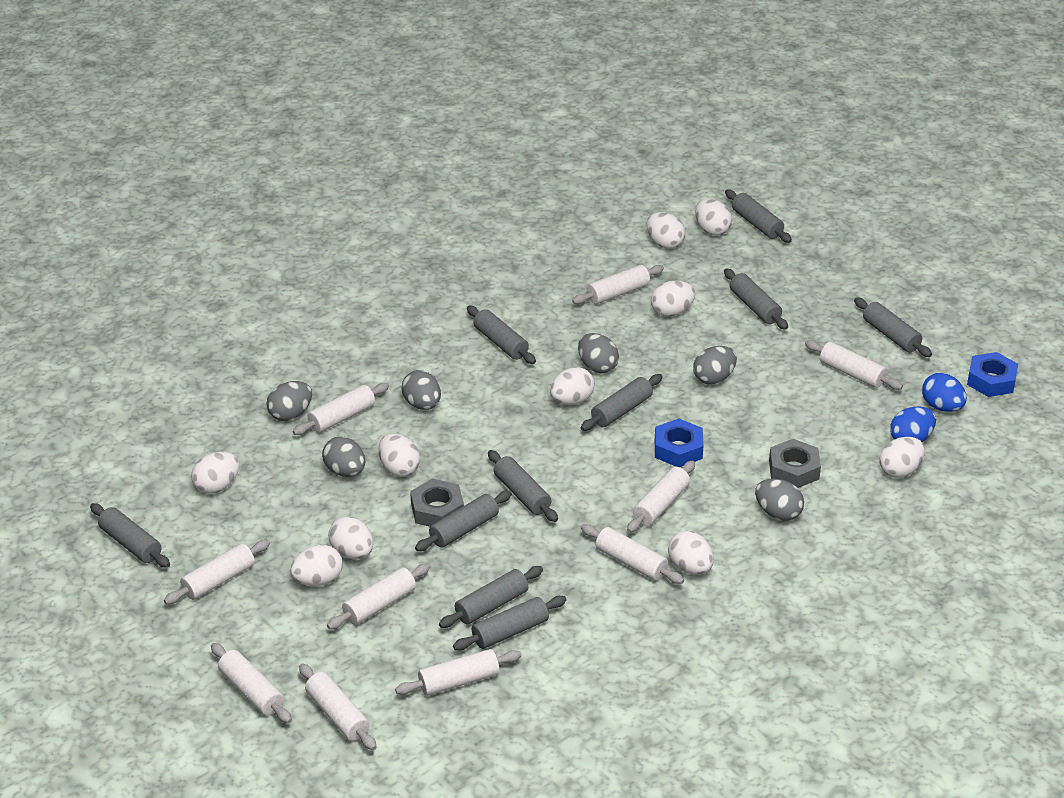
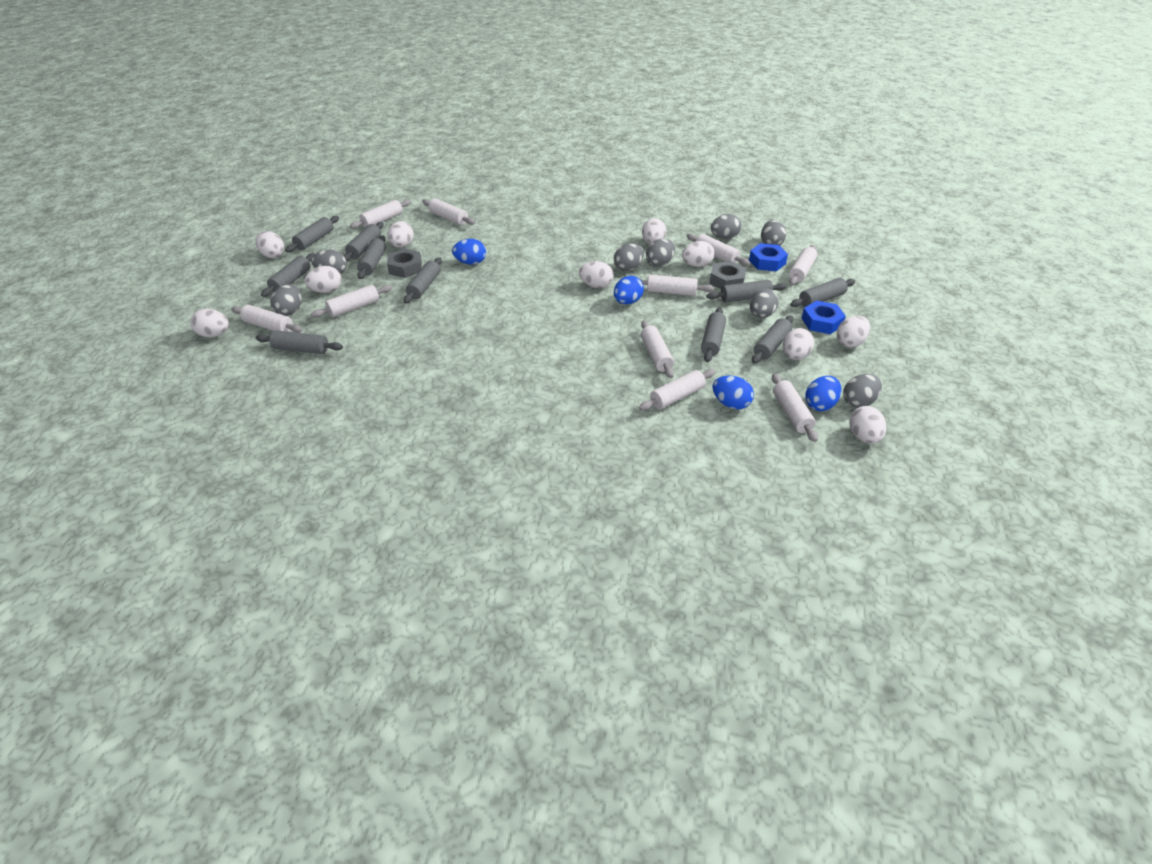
blue egg: 2 -> 4
grey egg: 6 -> 8

